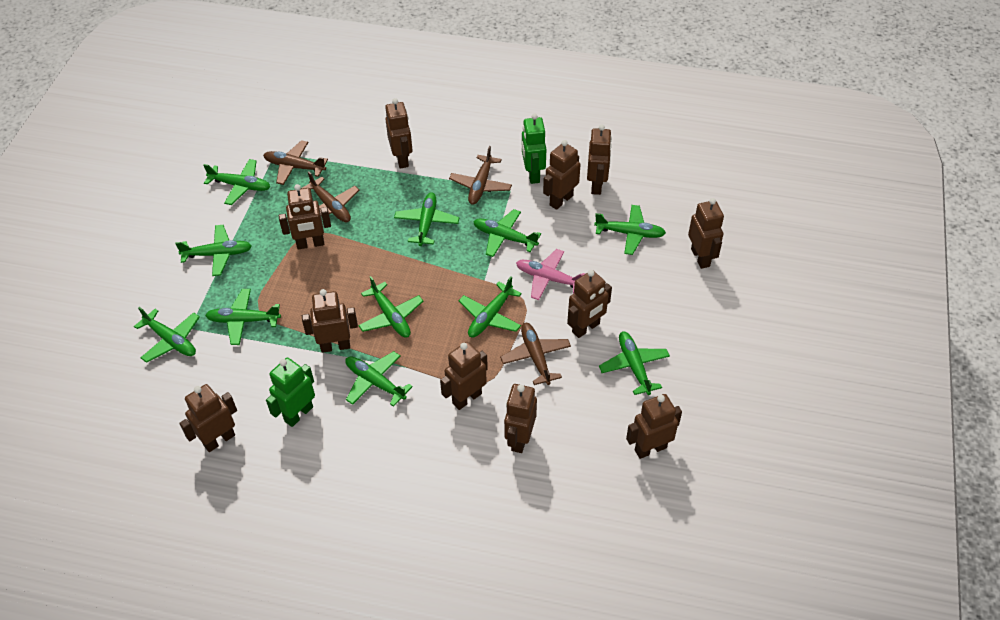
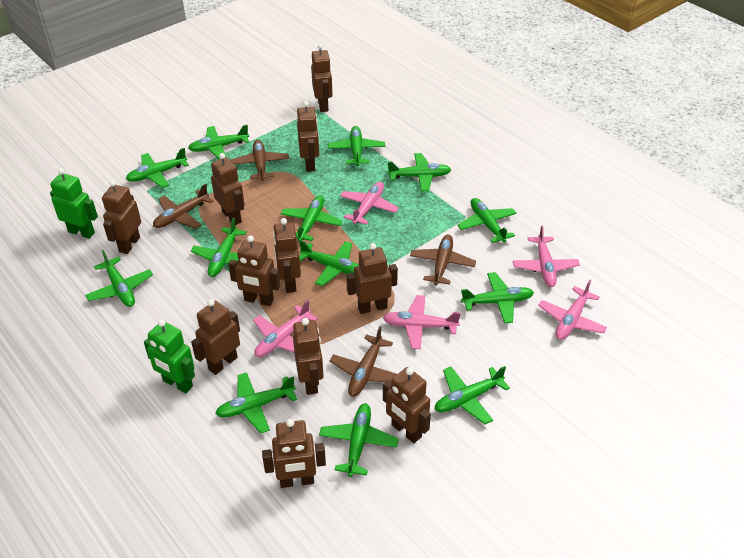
green plane: 11 -> 13
pink plane: 1 -> 5

